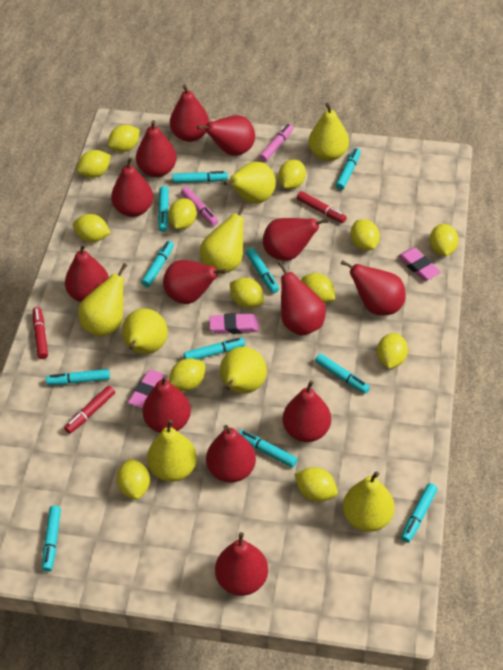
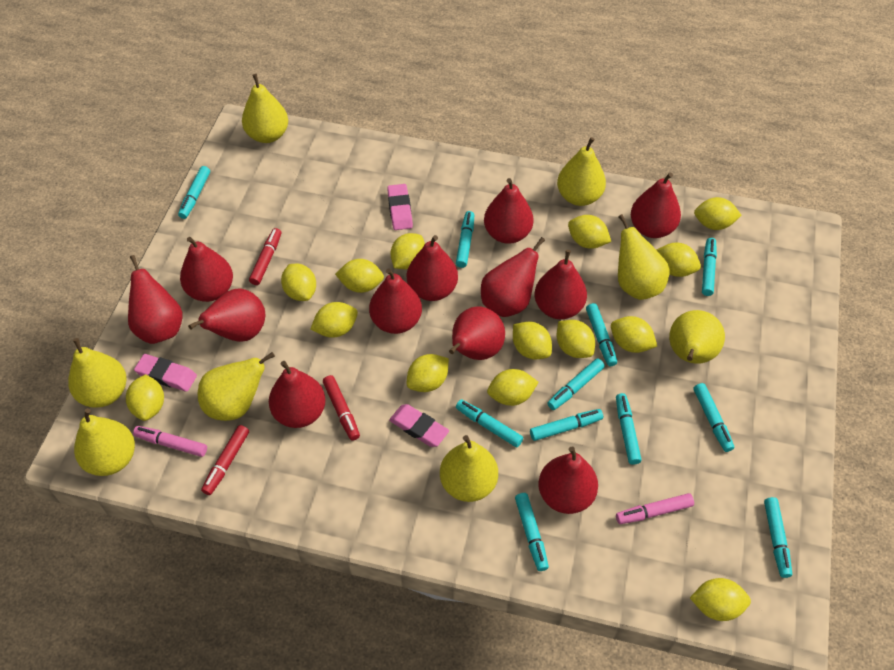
red pear: 13 -> 12
yellow lemon: 13 -> 14

